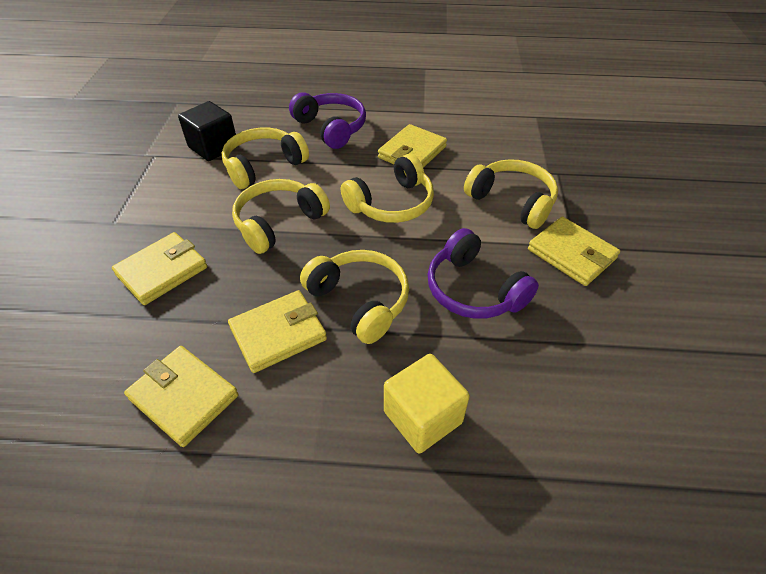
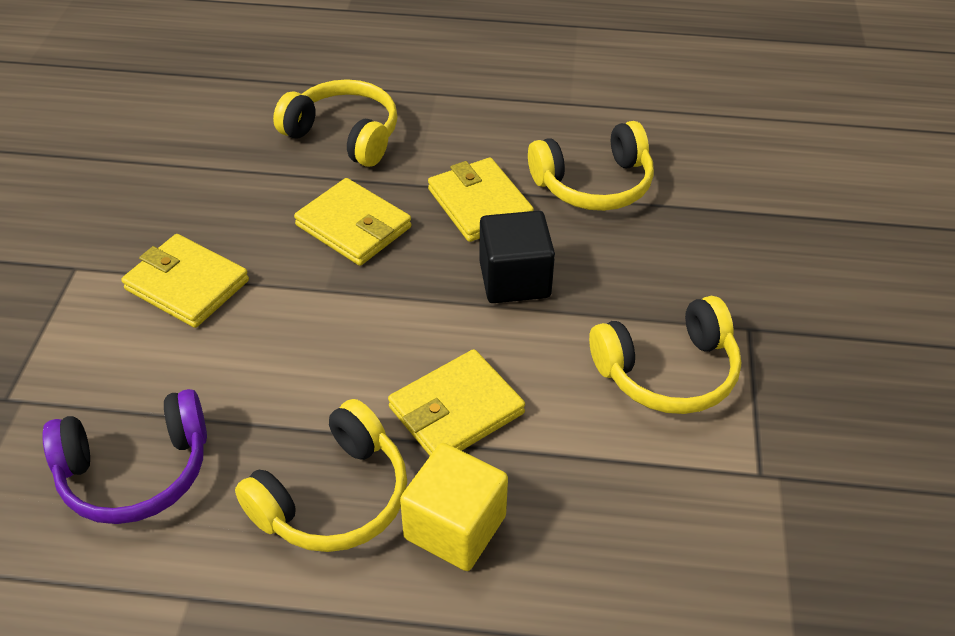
purple headphones: 2 -> 1
yellow headphones: 5 -> 4
yellow wallet: 5 -> 4

